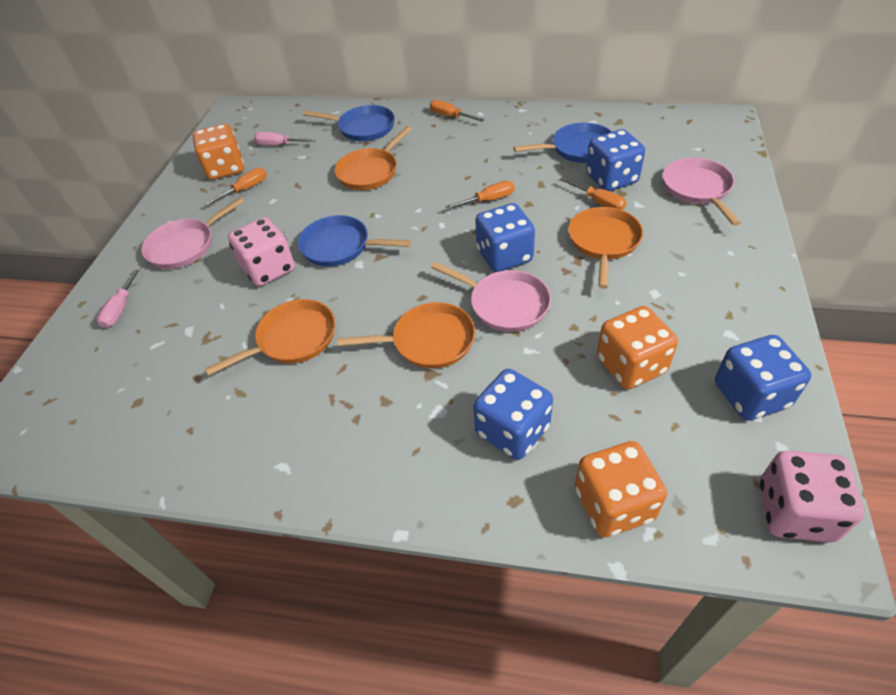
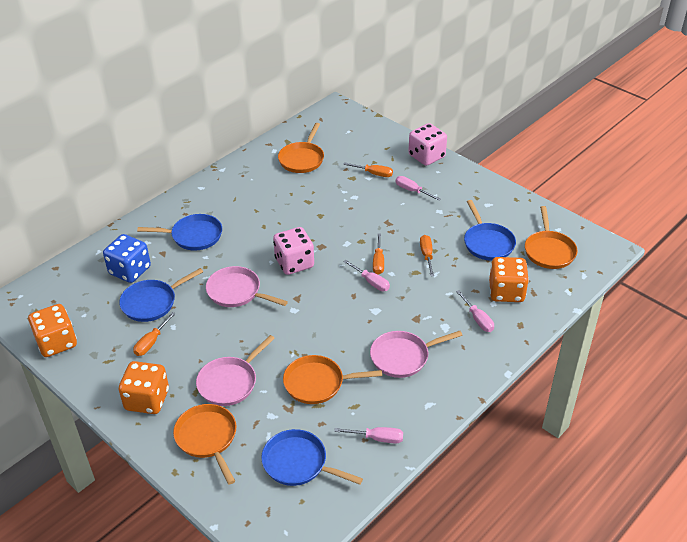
blue dice: 4 -> 1
blue pan: 3 -> 4
pink screwdriver: 2 -> 4

